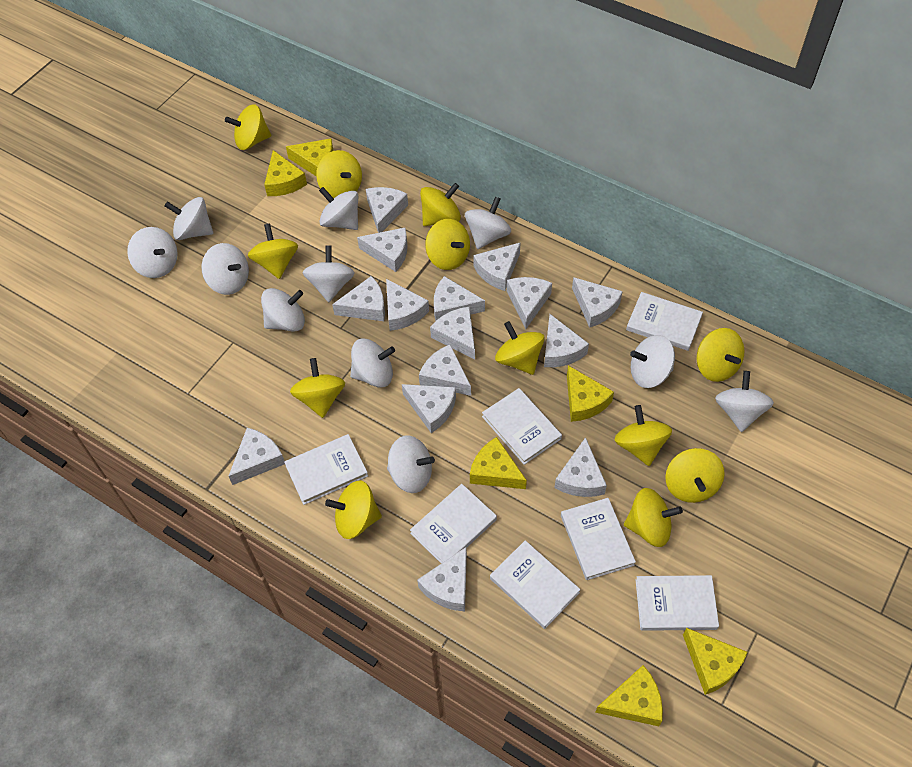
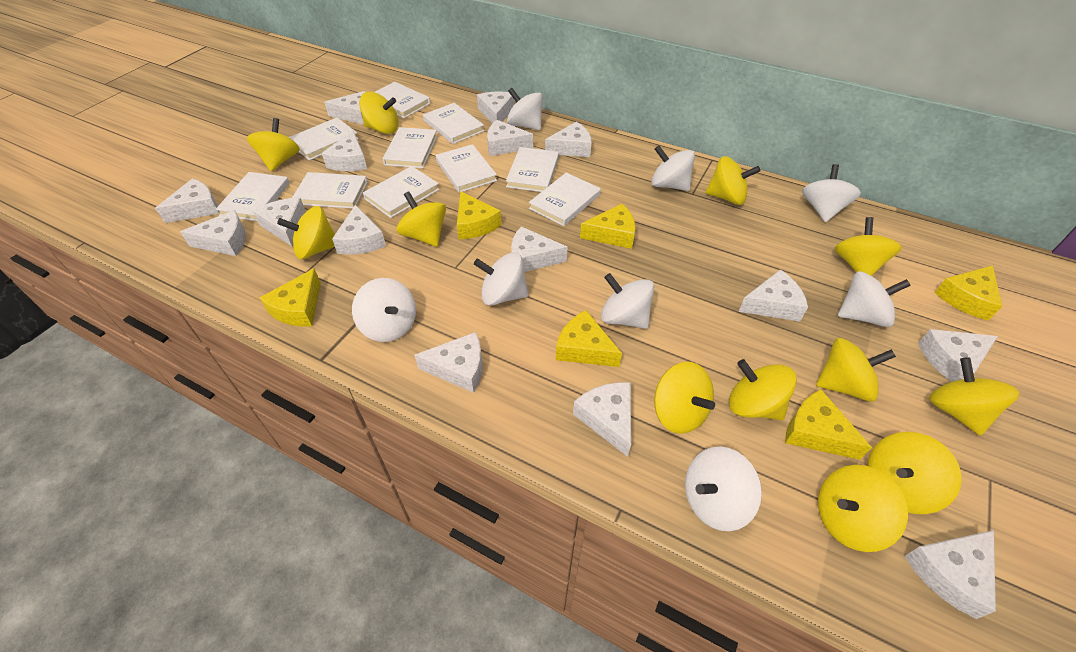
white book: 7 -> 10
white spinning top: 11 -> 8

